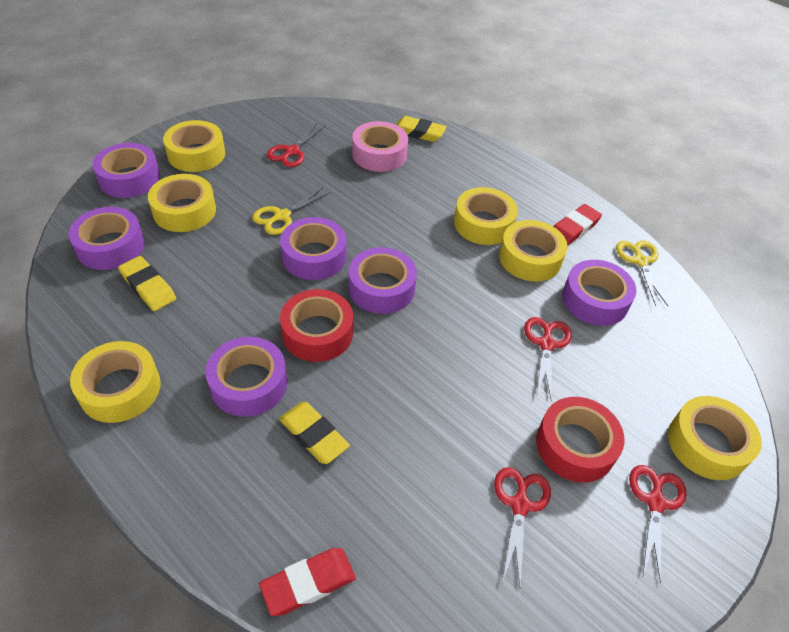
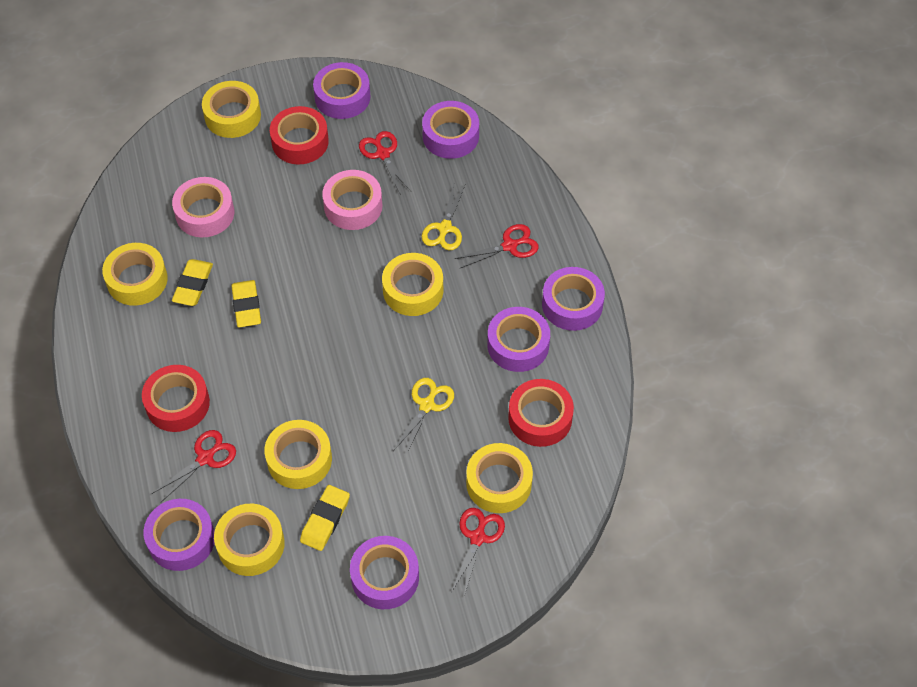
pink tape: 1 -> 2
red eraser: 2 -> 0
red tape: 2 -> 3

